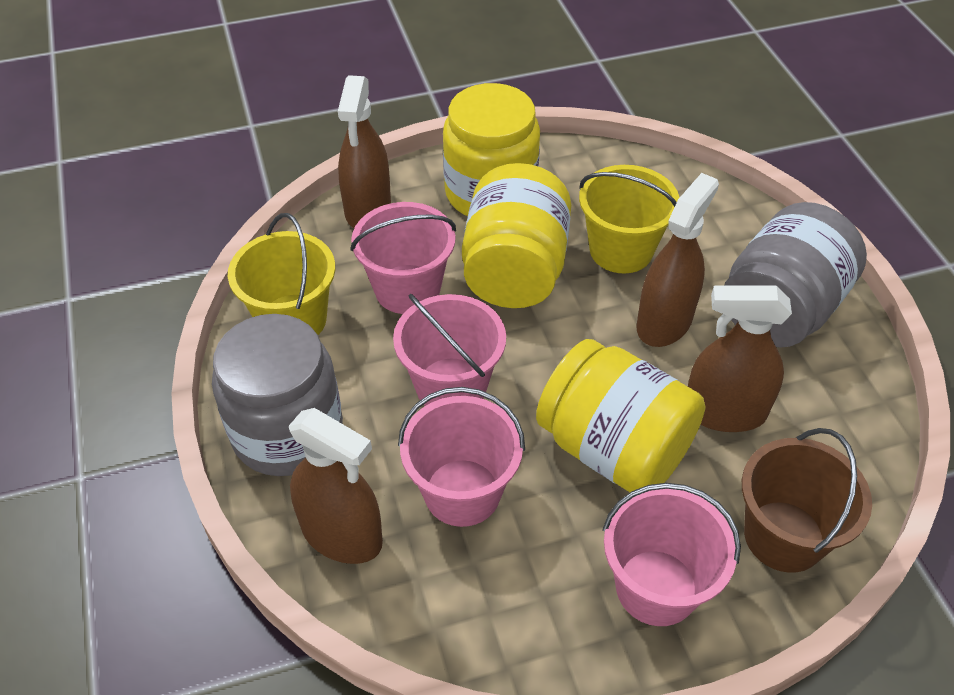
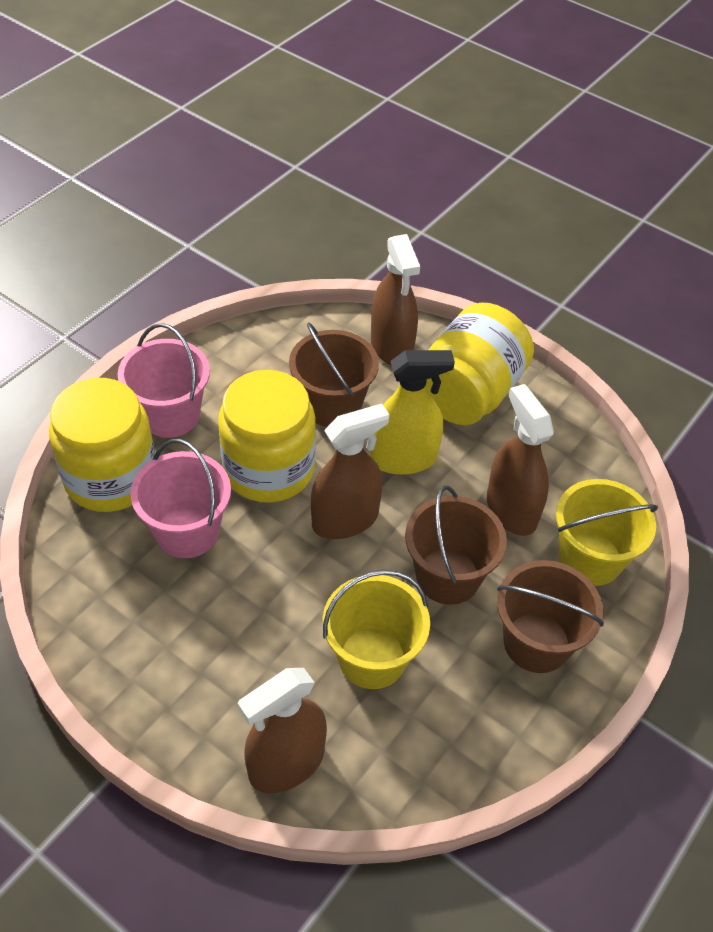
brown bucket: 1 -> 3
grey jar: 2 -> 0
pink bucket: 4 -> 2
yellow spray bottle: 0 -> 1

